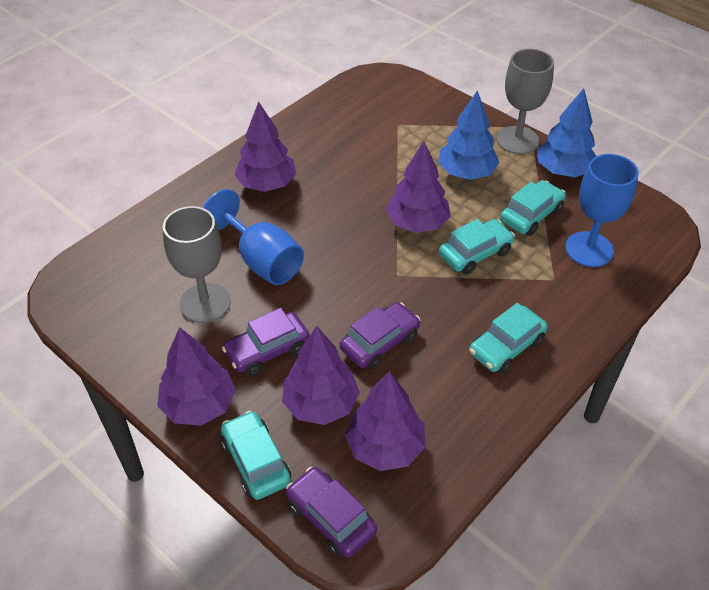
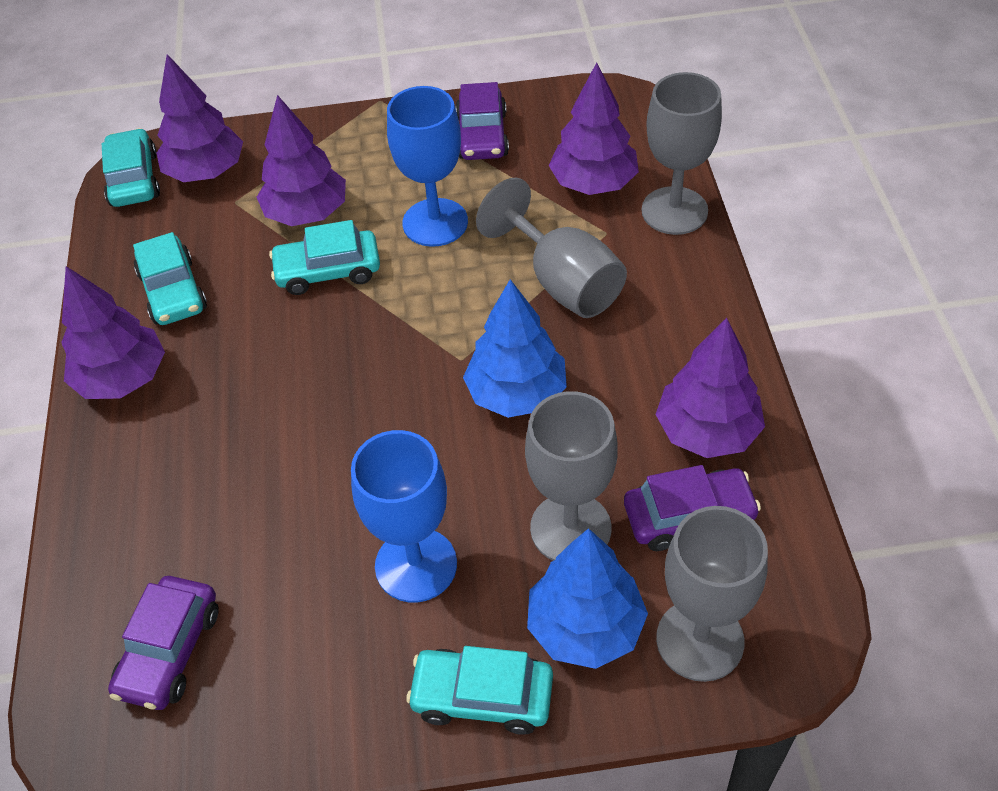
grey goblet: 2 -> 4

